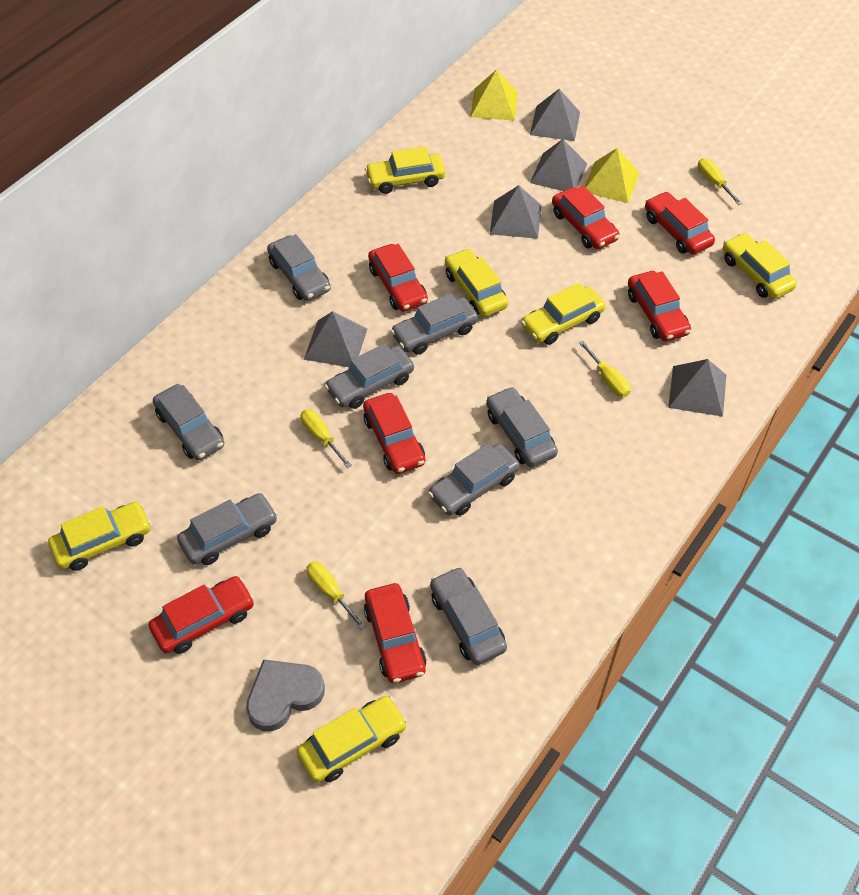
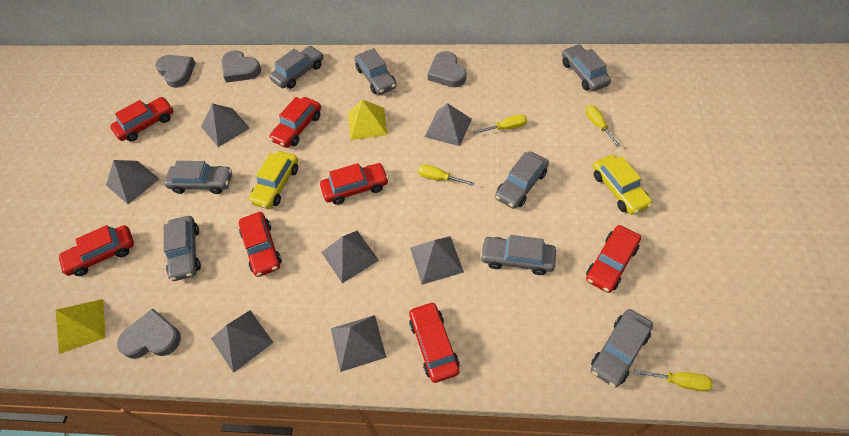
grey heart: 1 -> 4
grey pyramid: 5 -> 7
yellow car: 6 -> 2

